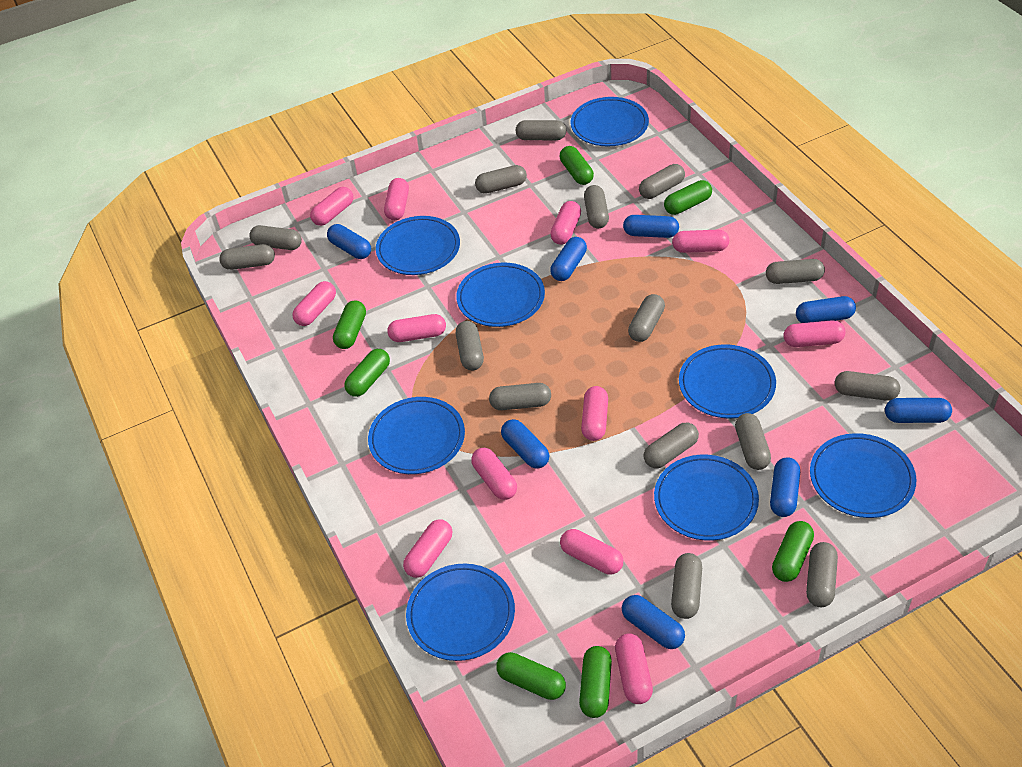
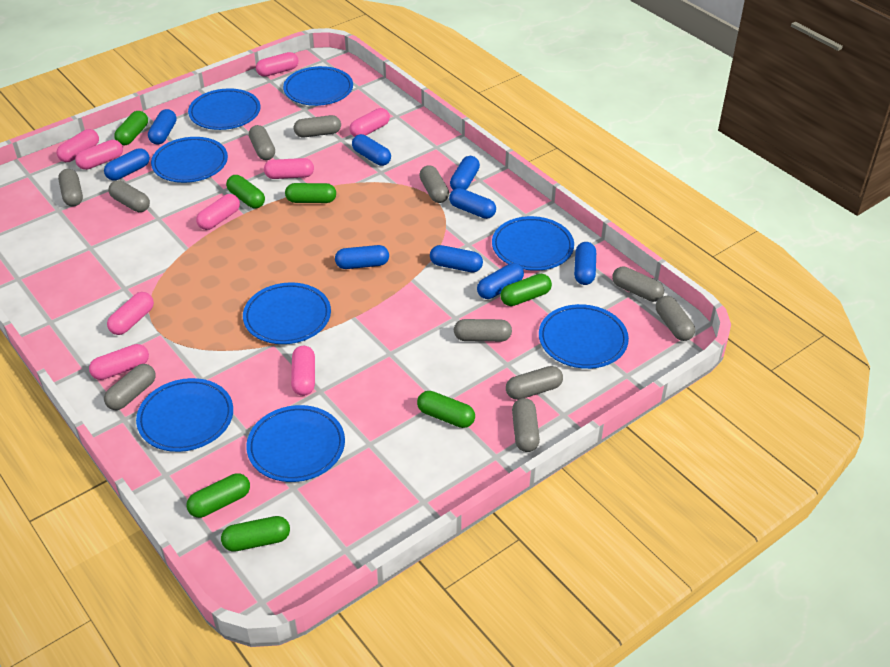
blue capsule: 8 -> 9
grey capsule: 15 -> 11
pink capsule: 12 -> 9

